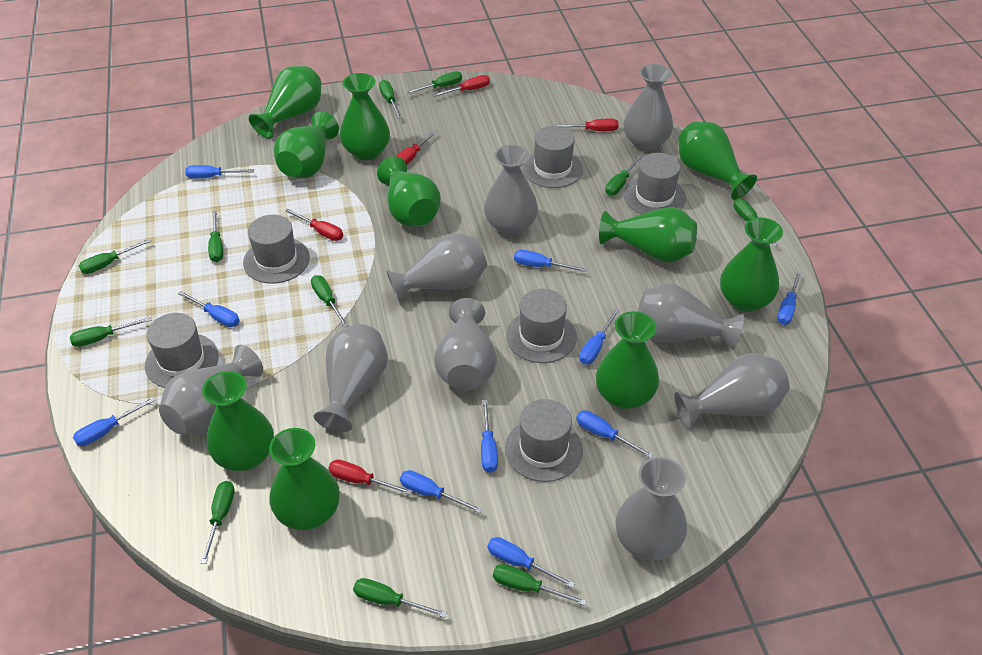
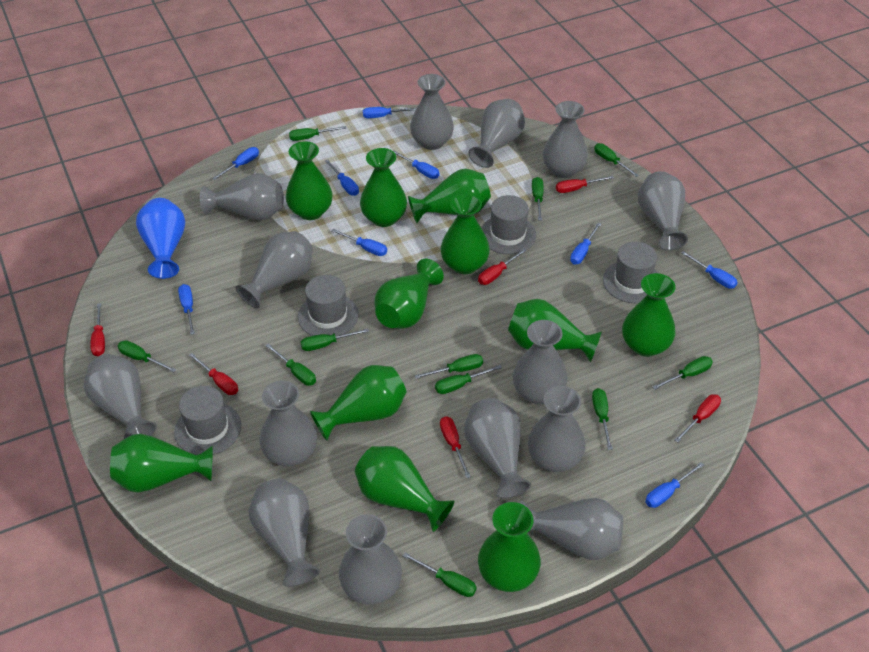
blue screwdriver: 10 -> 9
blue vase: 0 -> 1
green vase: 10 -> 11
grey hat: 6 -> 4
grey vase: 9 -> 14
red screwdriver: 5 -> 6

